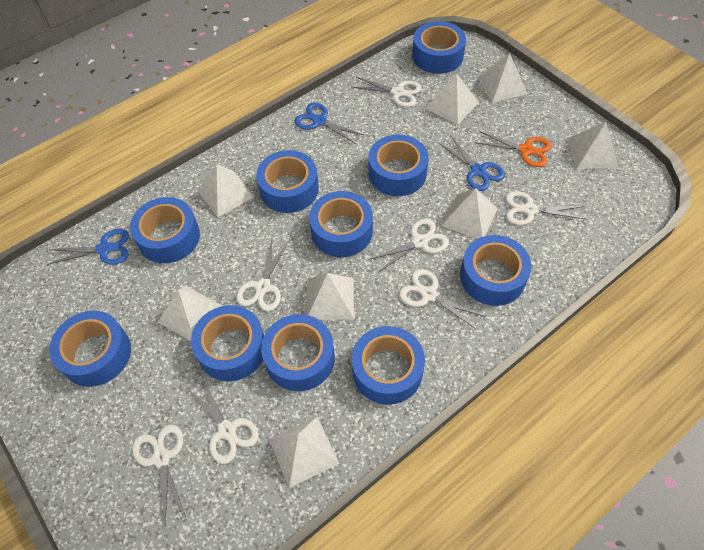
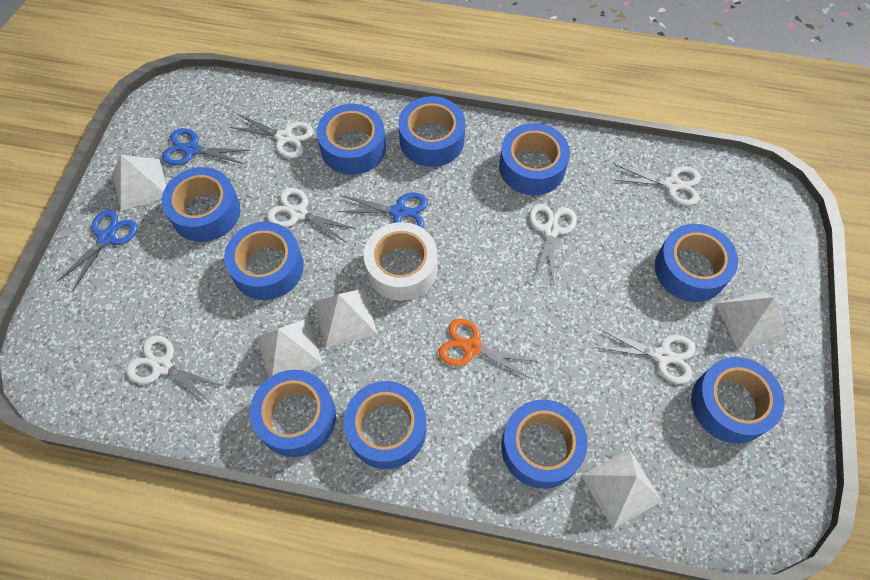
white pyramid: 8 -> 5
white scissors: 7 -> 6
white tape: 0 -> 1

